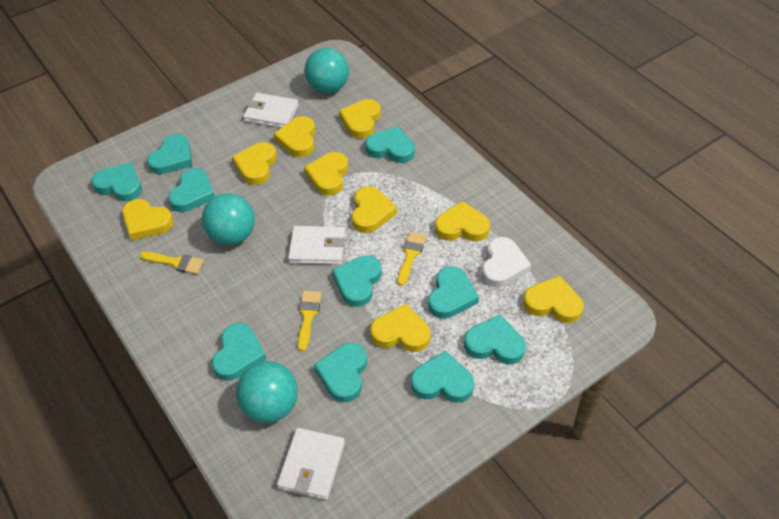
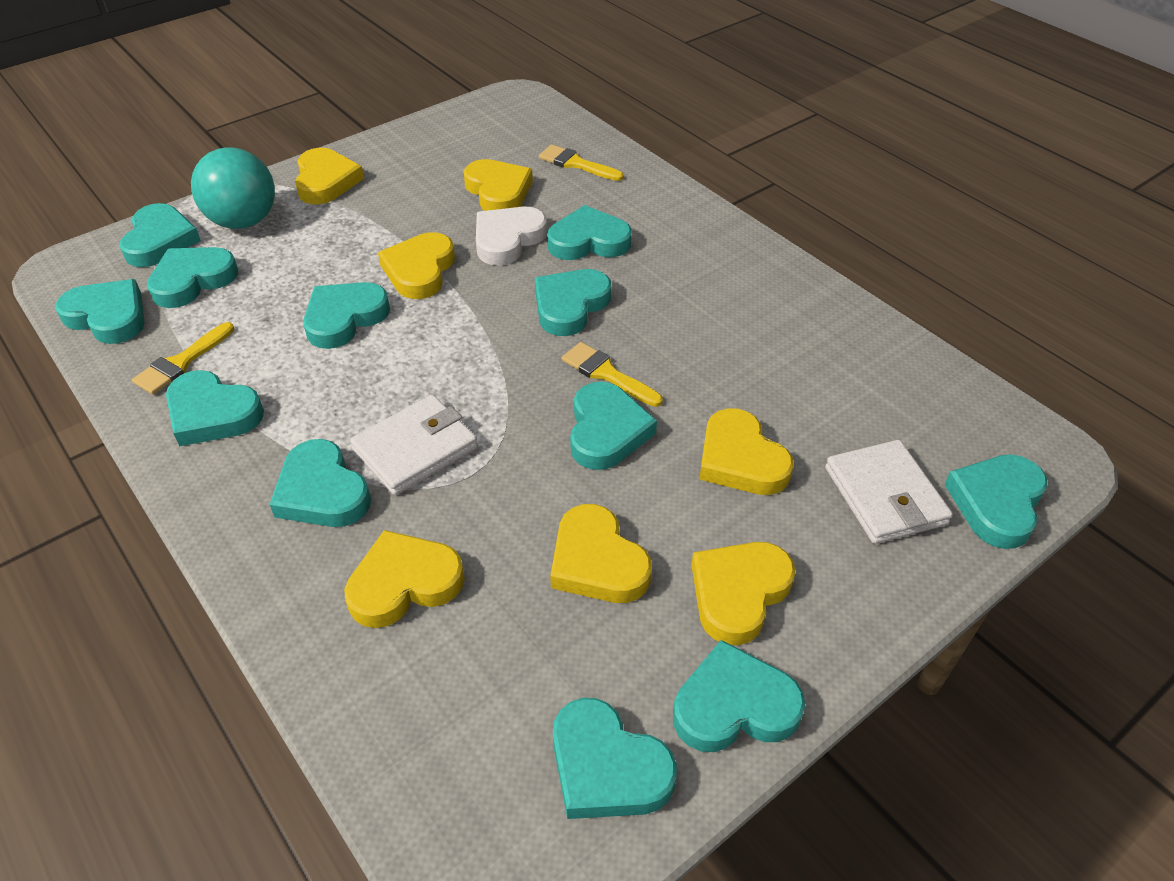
turquoise ball: 3 -> 1
turquoise heart: 10 -> 12
white wallet: 3 -> 2
yellow heart: 9 -> 7

